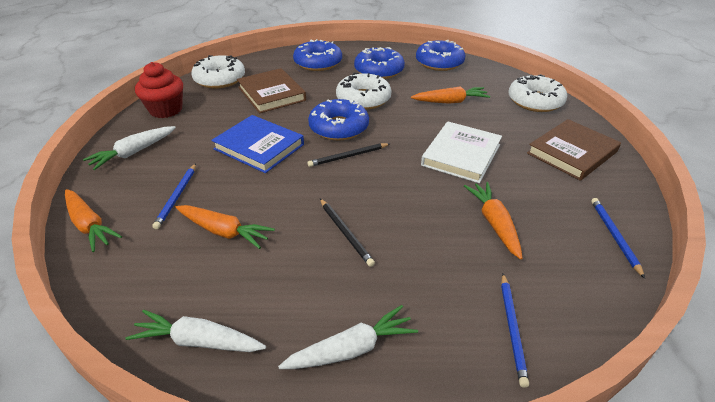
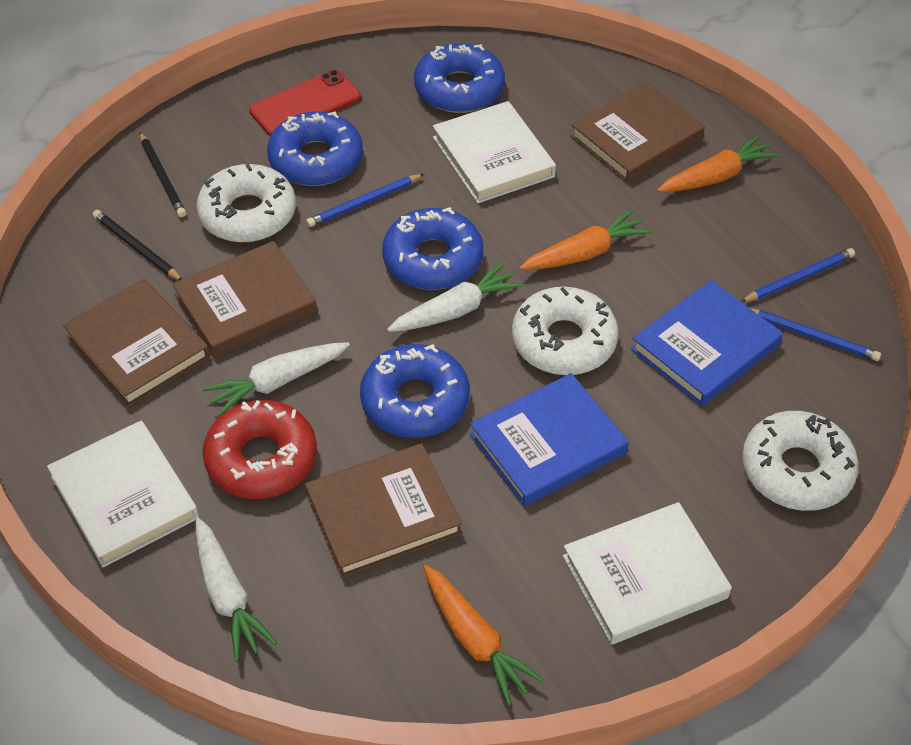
blue book: 1 -> 2
brown book: 2 -> 4
orange carrot: 4 -> 3
red cupcake: 1 -> 0
red donut: 0 -> 1
red phone: 0 -> 1
white book: 1 -> 3

